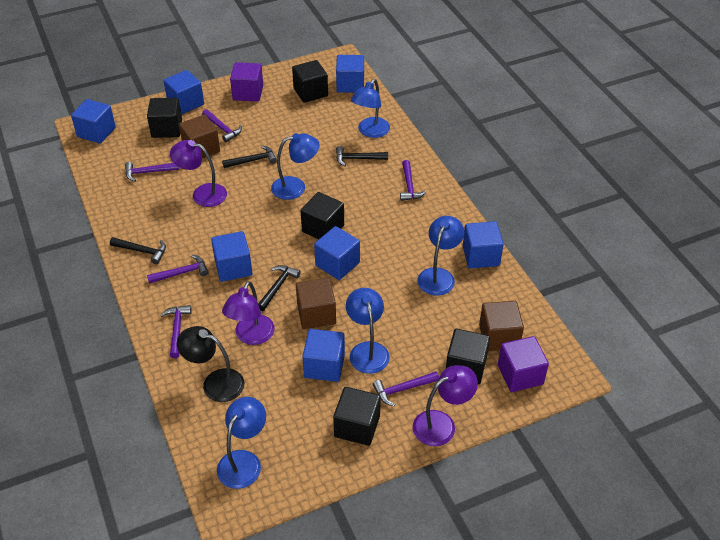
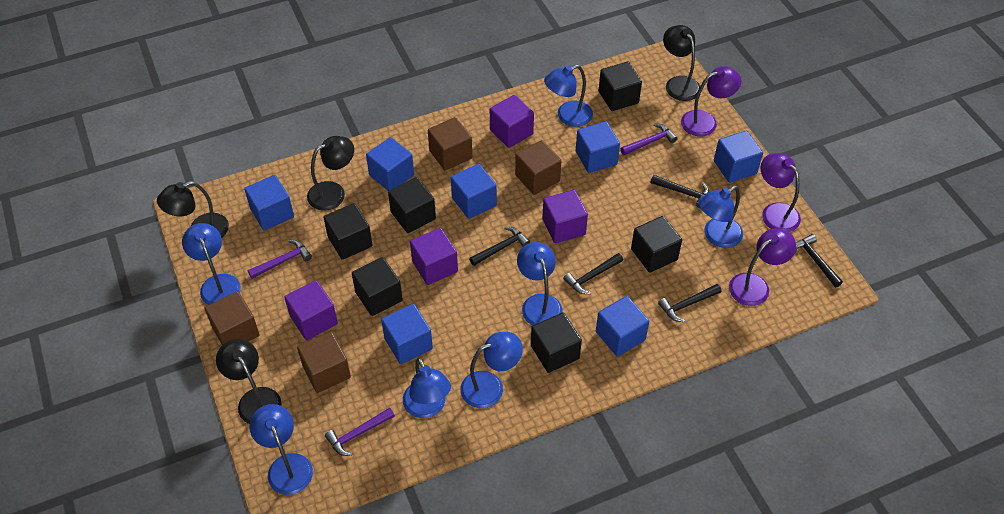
black cube: 5 -> 6
black hammer: 4 -> 5
black lamp: 1 -> 4
blue lamp: 5 -> 7
brown cube: 3 -> 4
purple cube: 2 -> 4
purple hammer: 6 -> 3

